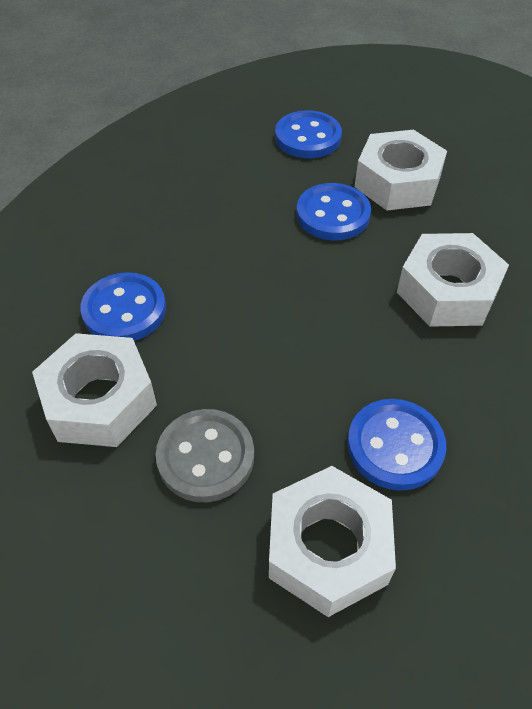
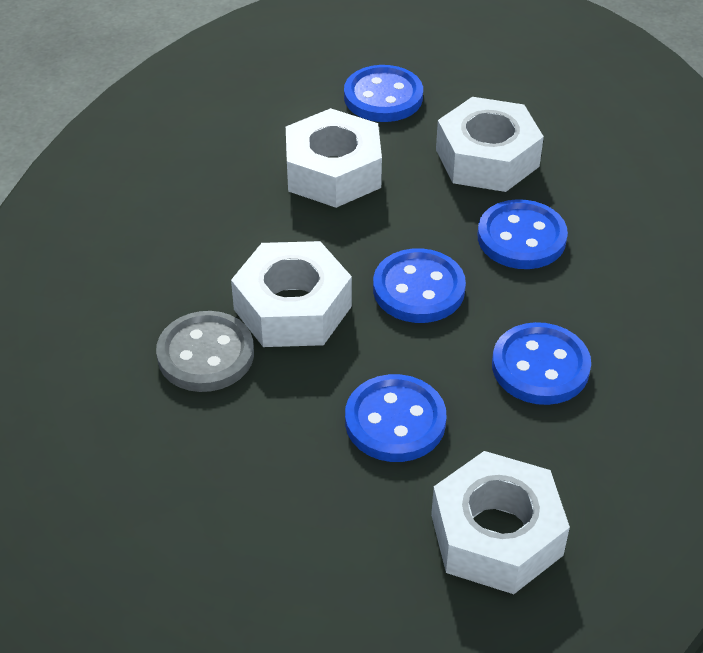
blue button: 4 -> 5

